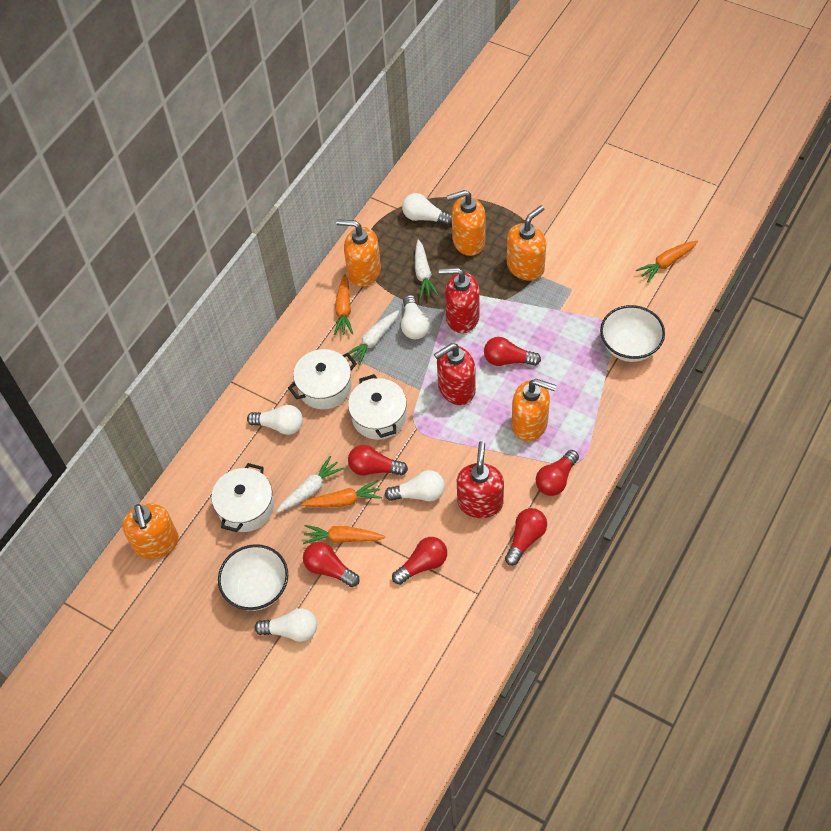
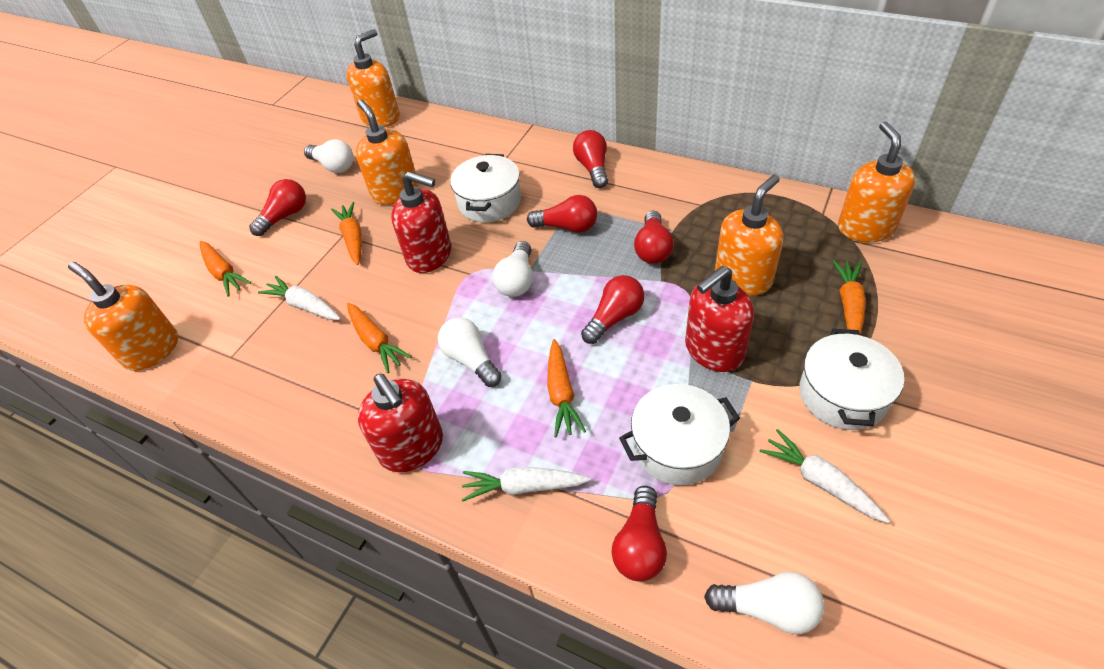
orange carrot: 4 -> 5
white bowl: 2 -> 0
white light bulb: 5 -> 4

